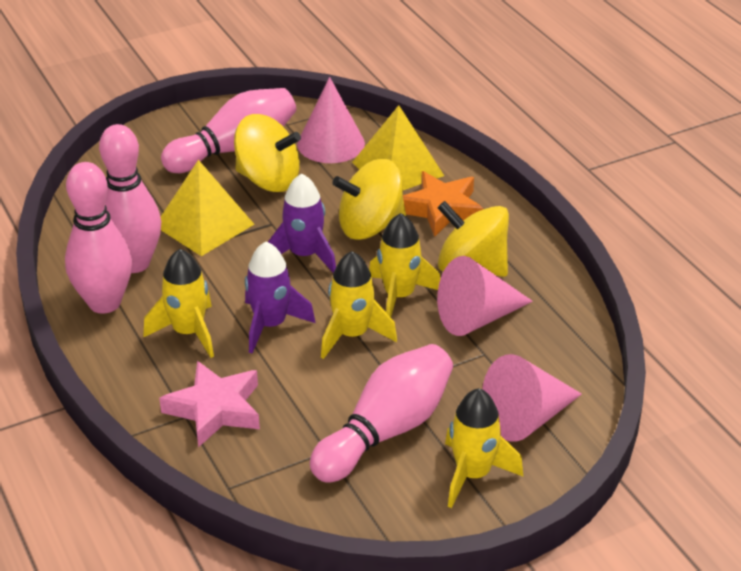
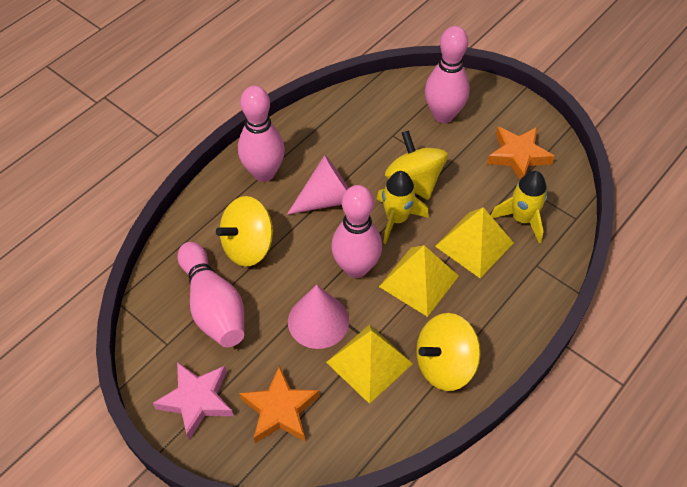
orange star: 1 -> 2
pink cone: 3 -> 2
purple rocket: 2 -> 0
yellow pyramid: 2 -> 3
yellow rocket: 4 -> 2

